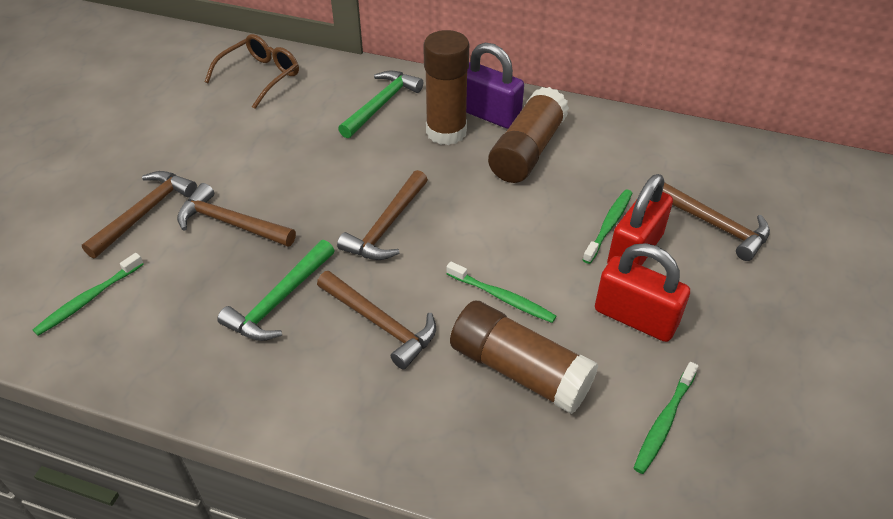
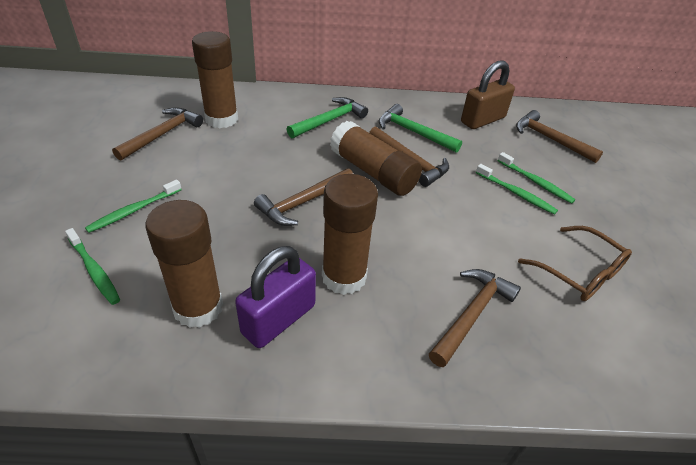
brown glue stick: 3 -> 4
brown padlock: 0 -> 1
red padlock: 2 -> 0

